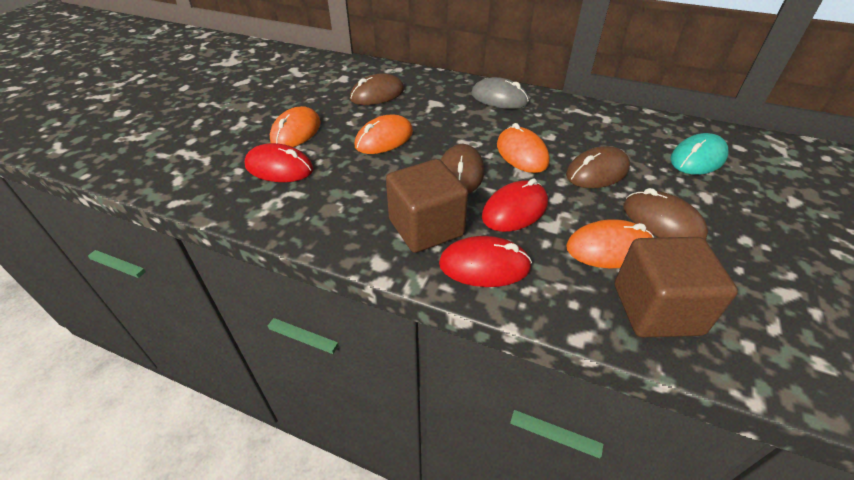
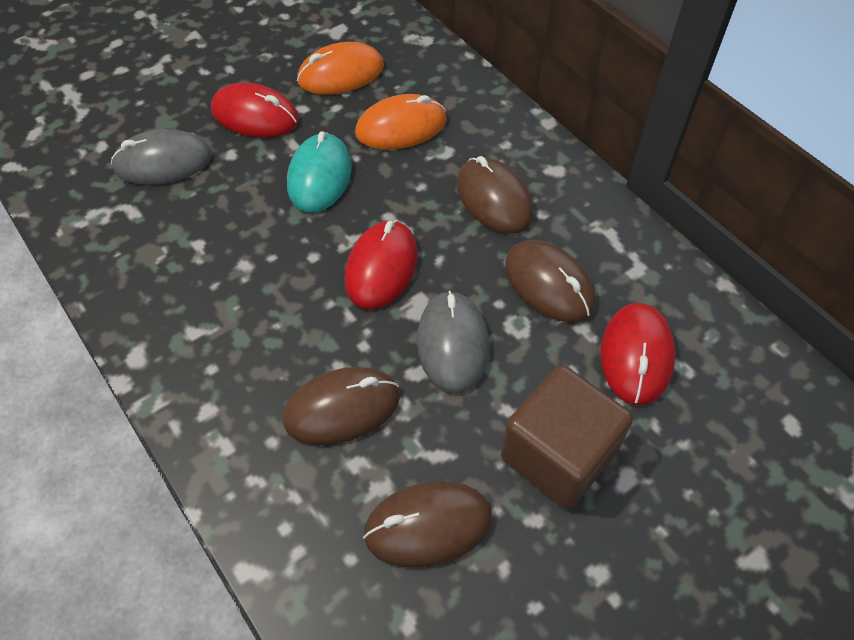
brown cube: 2 -> 1
grey mouse: 1 -> 2
orange mouse: 4 -> 2

